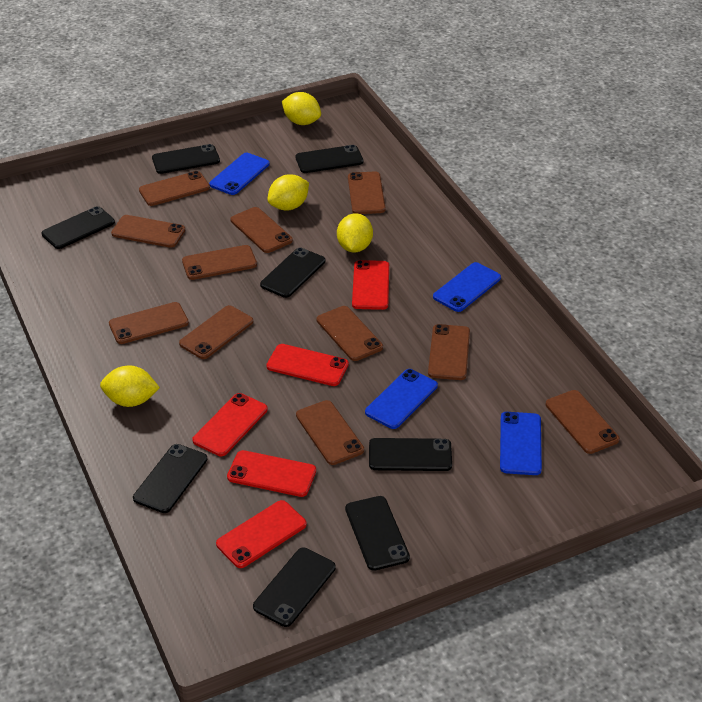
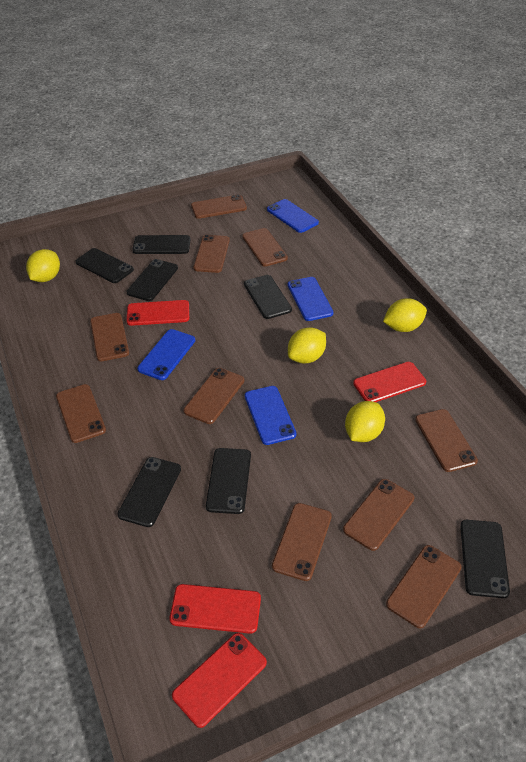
black phone: 8 -> 7
brown phone: 11 -> 10
red phone: 5 -> 4

